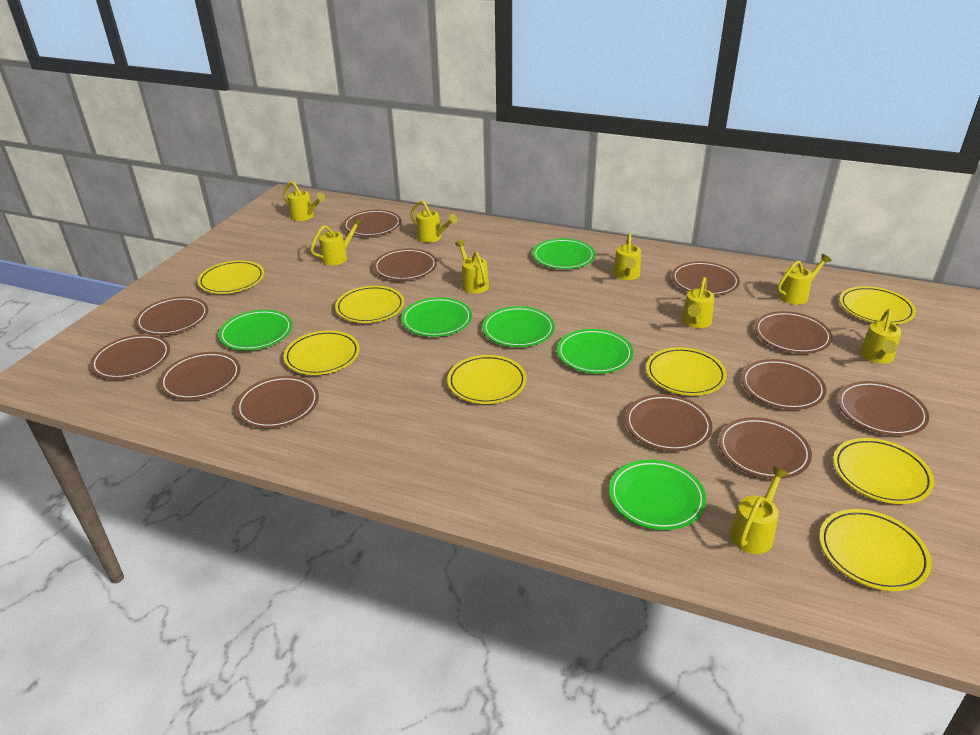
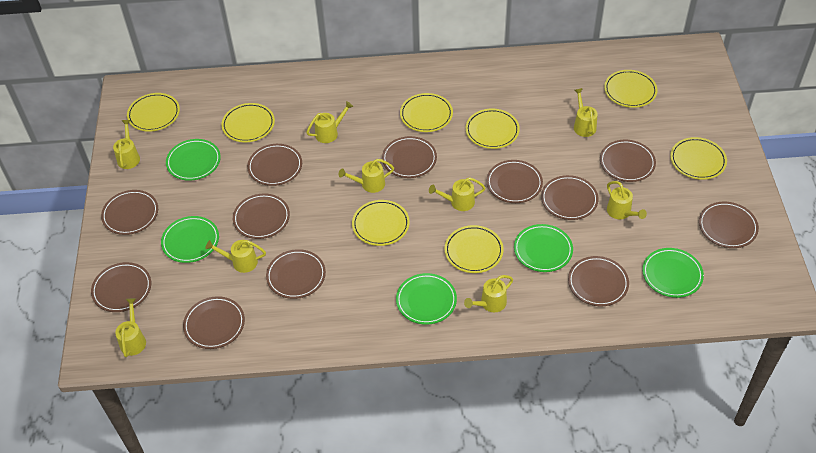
green plate: 6 -> 5

